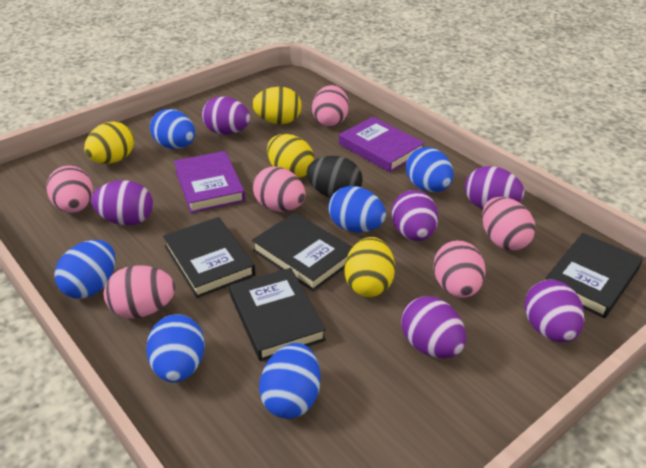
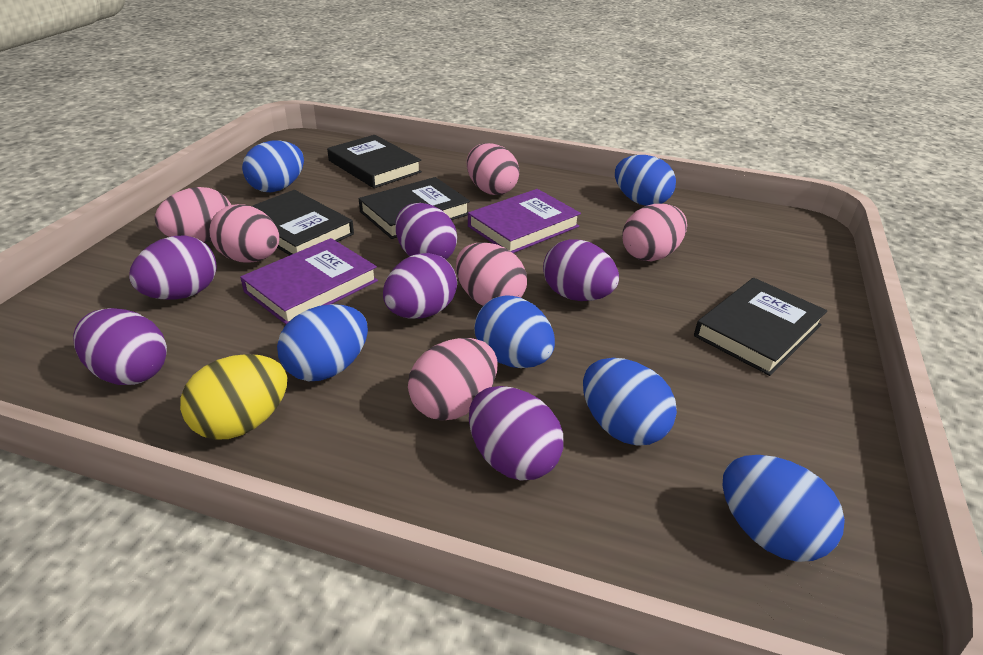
black egg: 1 -> 0
yellow egg: 4 -> 1

